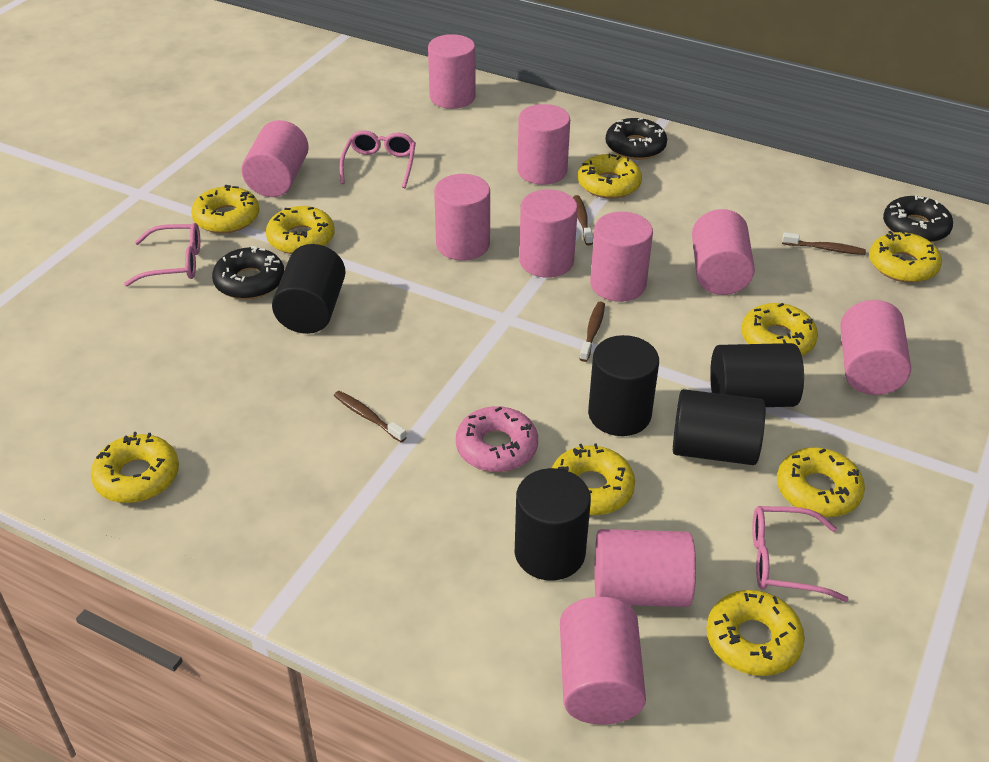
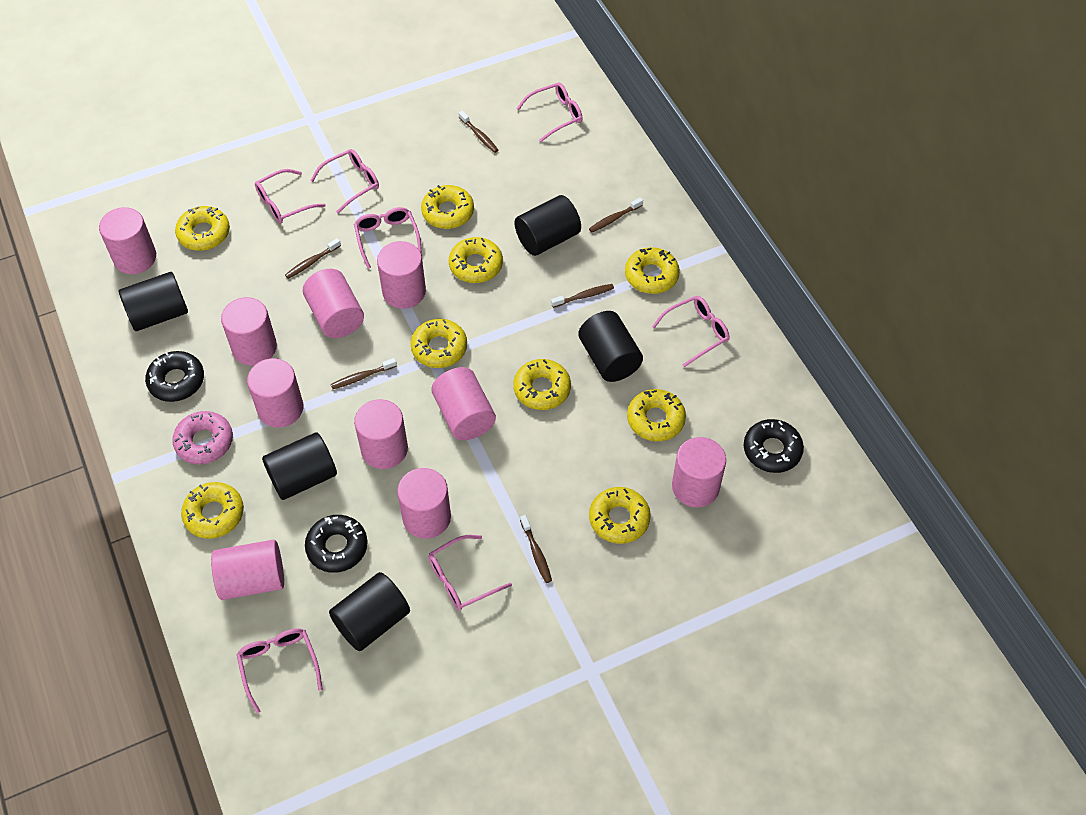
brown toothbrush: 4 -> 6
pink glasses: 3 -> 7

